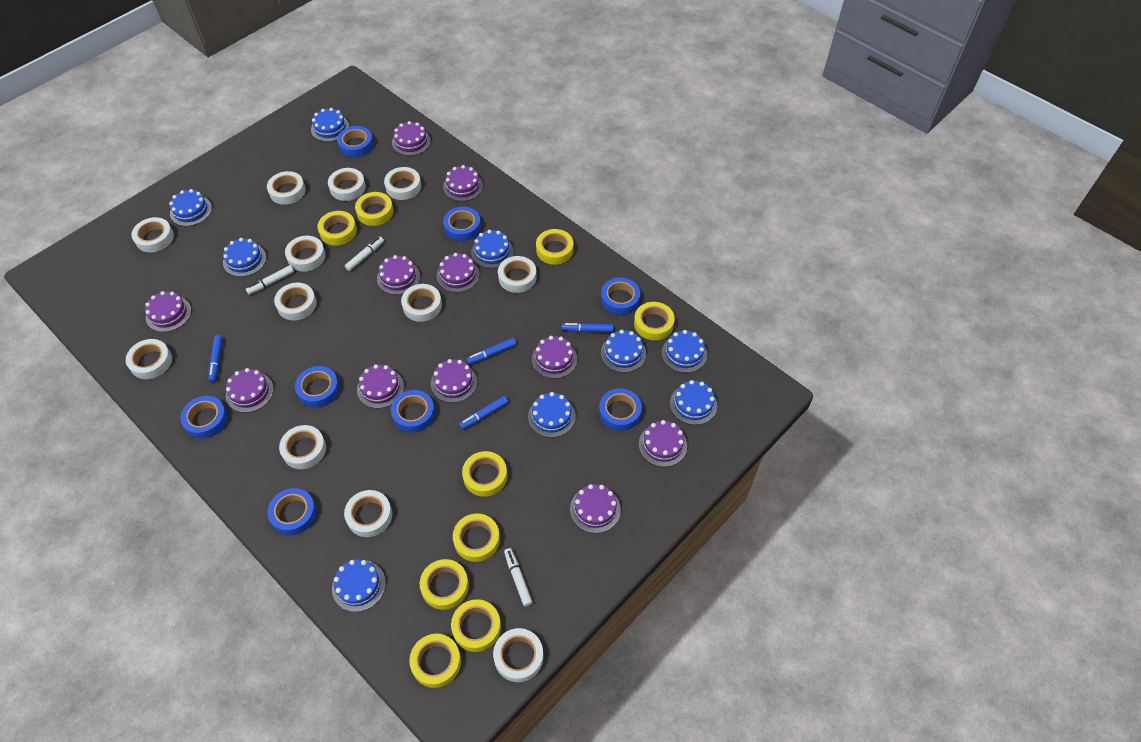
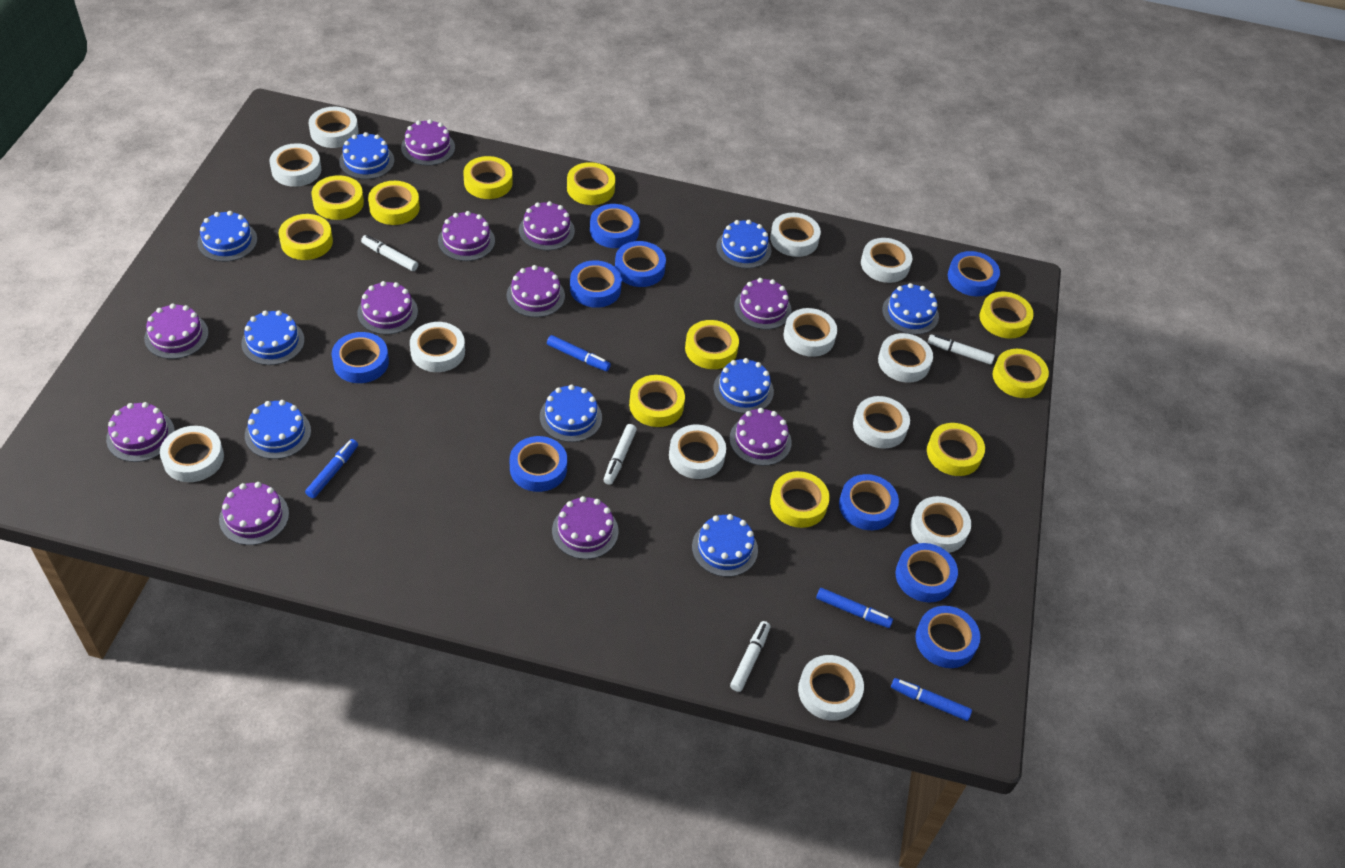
blue tape: 8 -> 9
white marker: 3 -> 4
yellow tape: 9 -> 11

